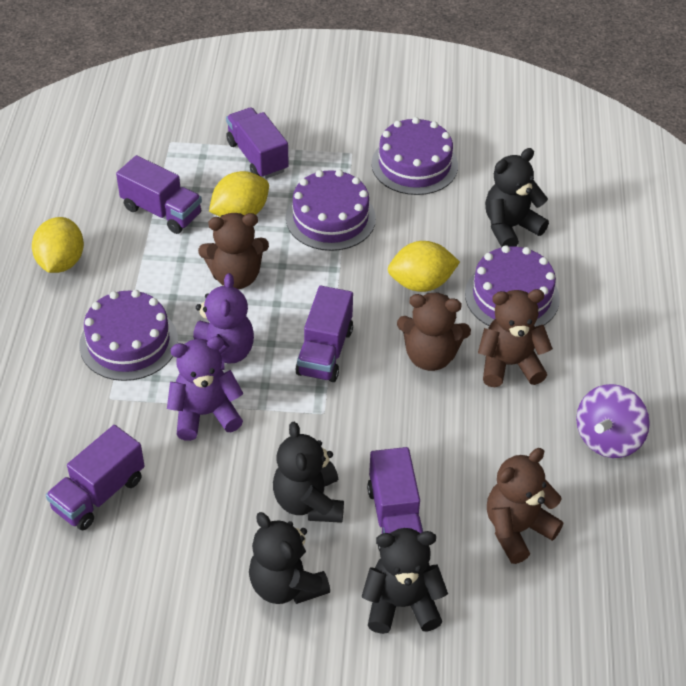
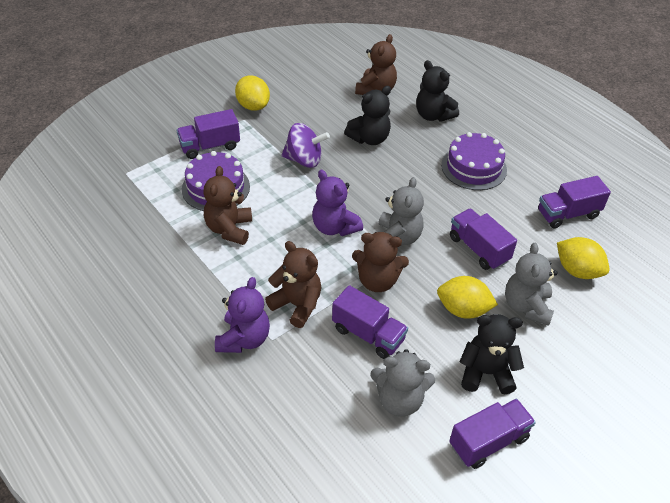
black teddy bear: 4 -> 3
grey teddy bear: 0 -> 3
purple cake: 4 -> 2

